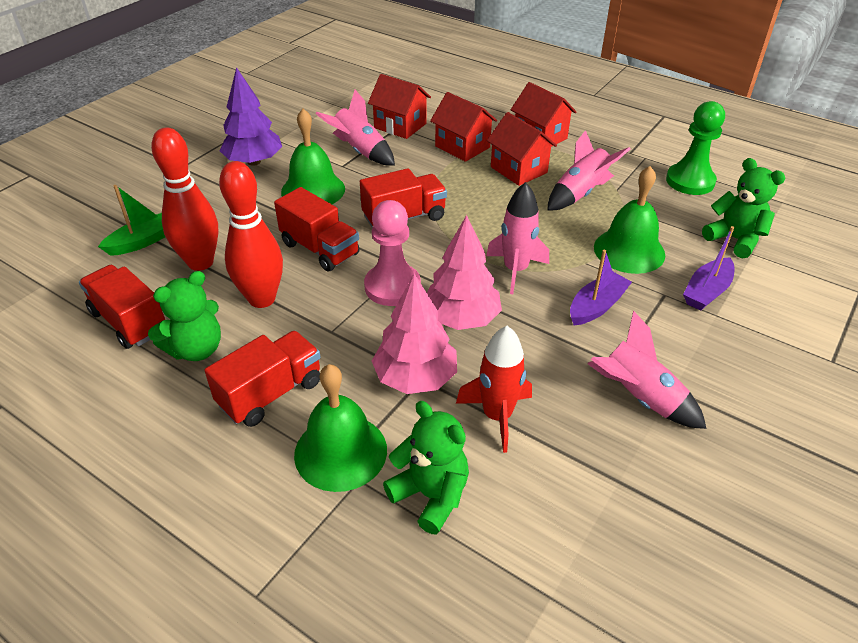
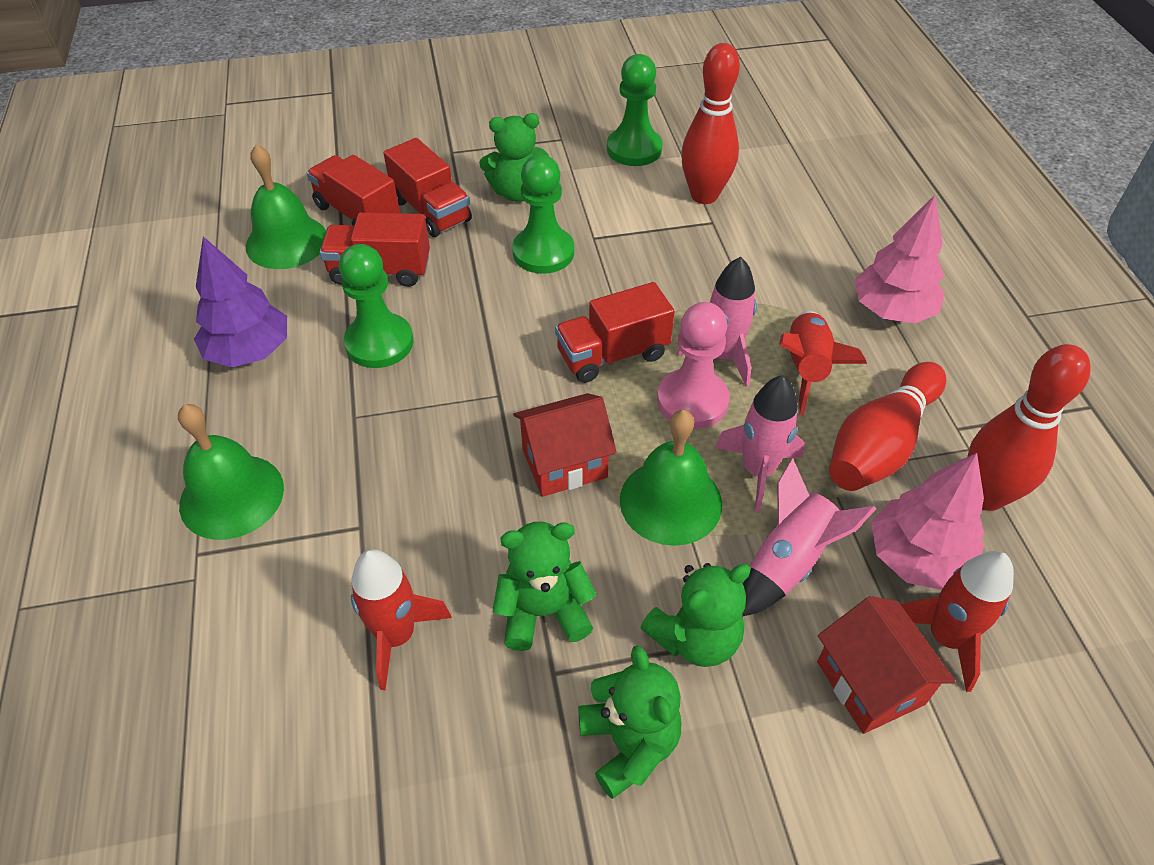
green boat: 1 -> 0
green pawn: 1 -> 3
green teddy bear: 3 -> 4
pink rocket: 4 -> 3
purple boat: 2 -> 0
red bowling pin: 2 -> 3
red house: 4 -> 2
red rocket: 1 -> 3

